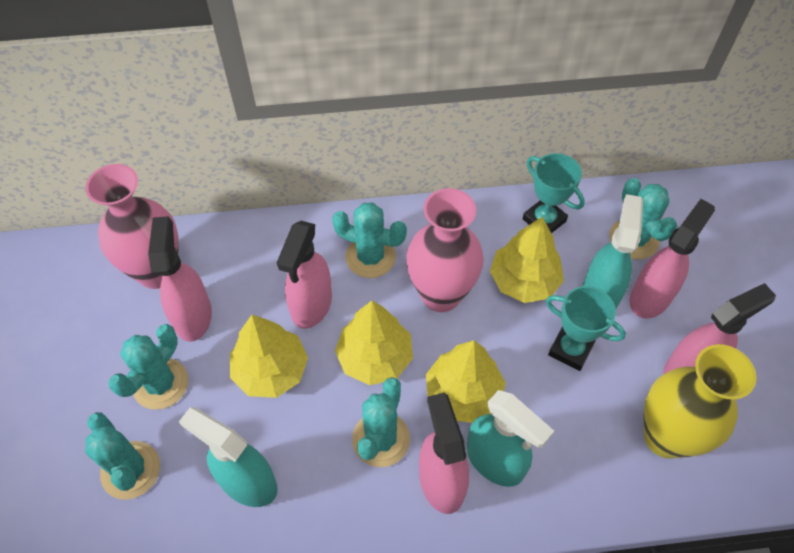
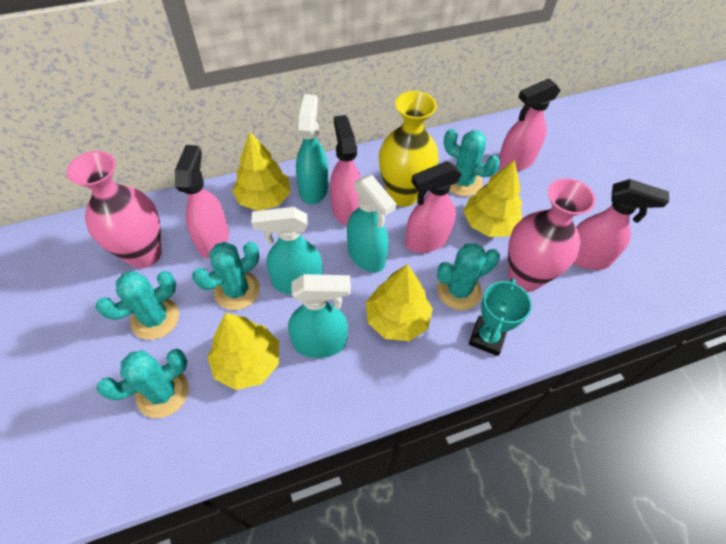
turquoise spray bottle: 3 -> 4
turquoise trophy: 2 -> 1

